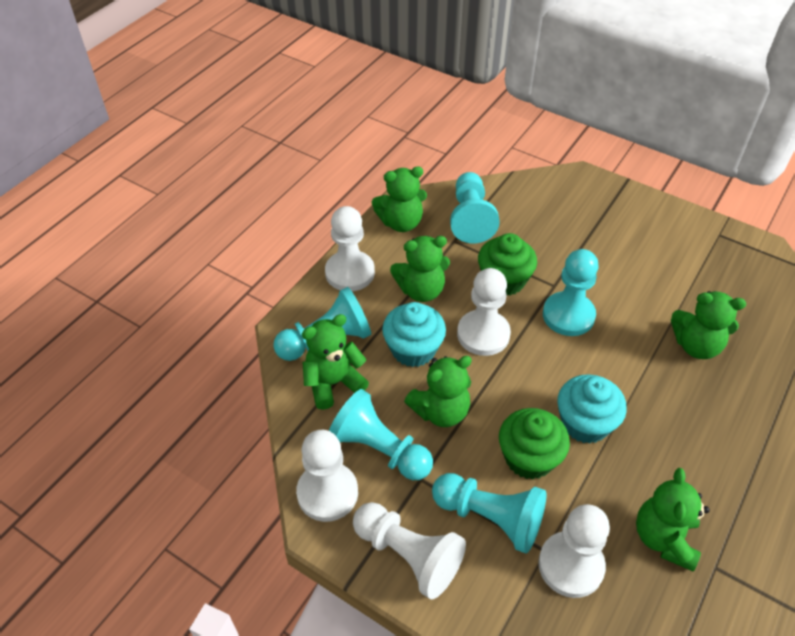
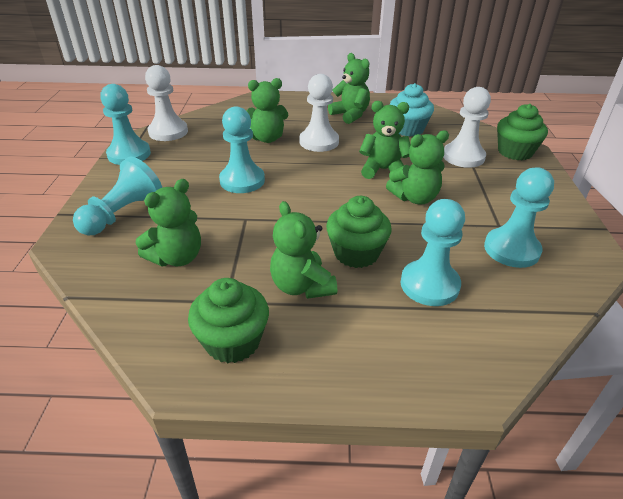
green cupcake: 2 -> 3
turquoise cupcake: 2 -> 1
white pawn: 5 -> 3

